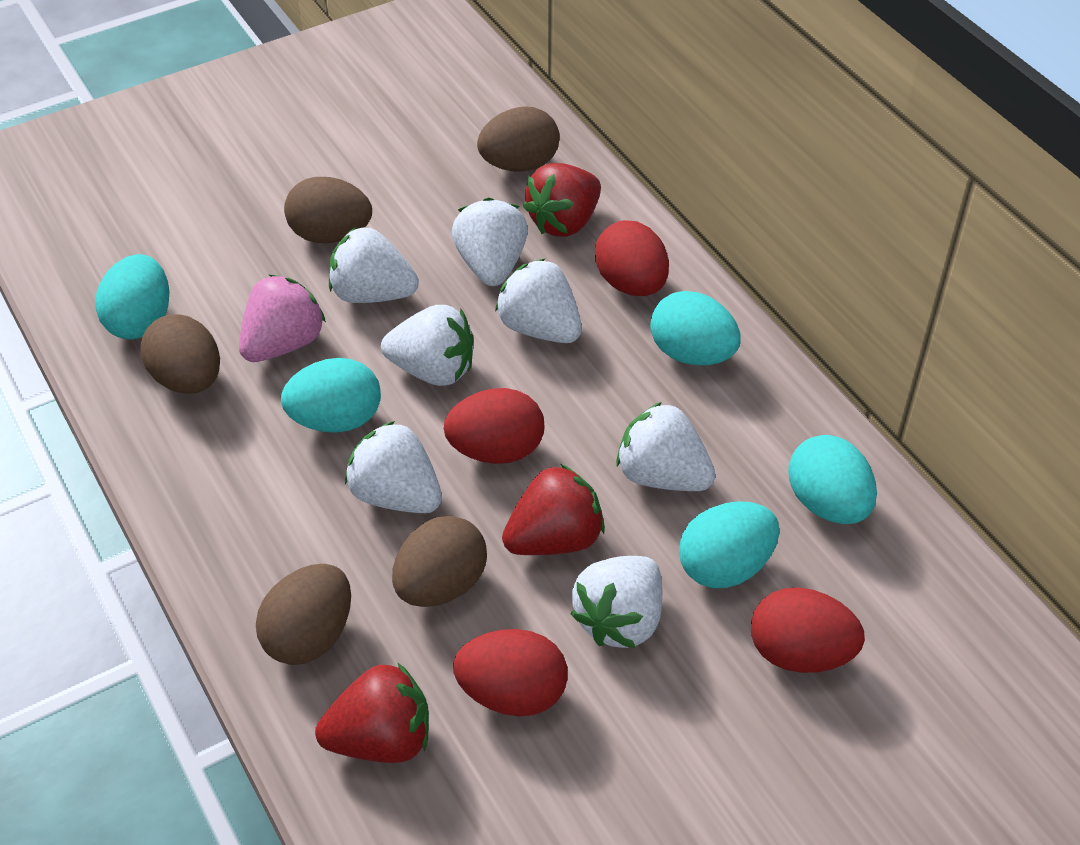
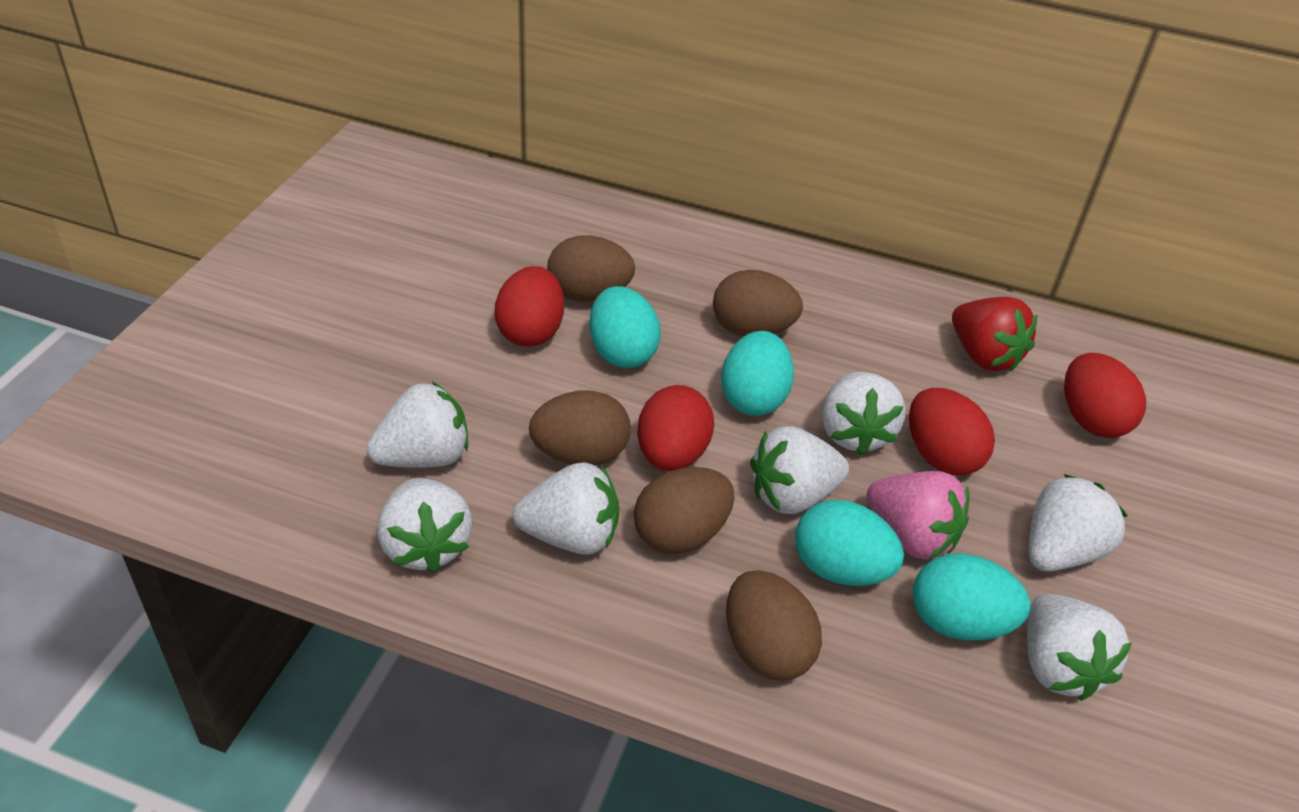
red strawberry: 3 -> 1
turquoise egg: 5 -> 4

